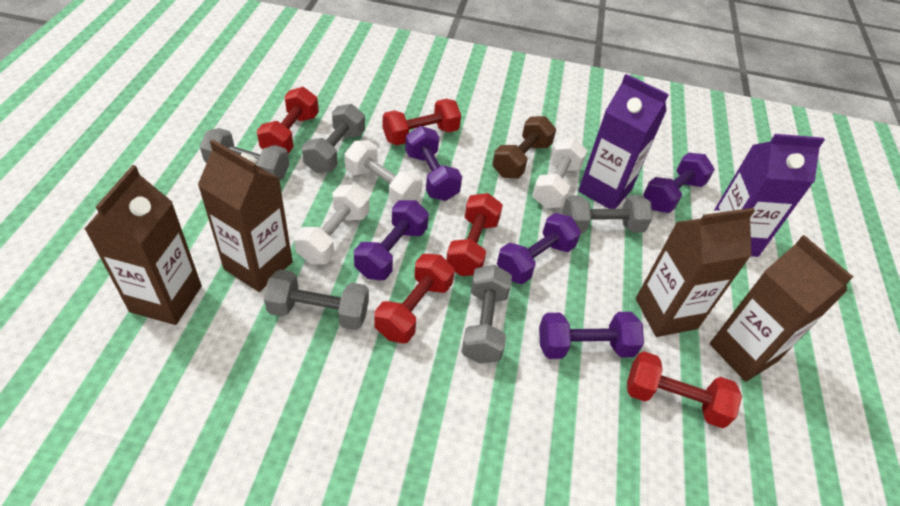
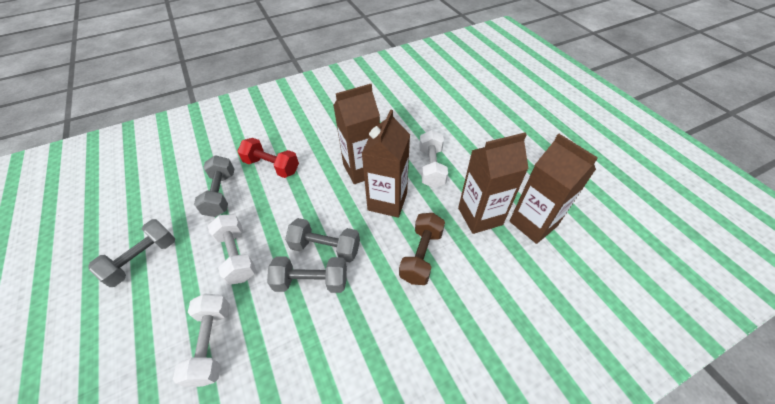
grey dumbbell: 5 -> 4
purple carton: 2 -> 0
purple dumbbell: 5 -> 0
red dumbbell: 5 -> 1

